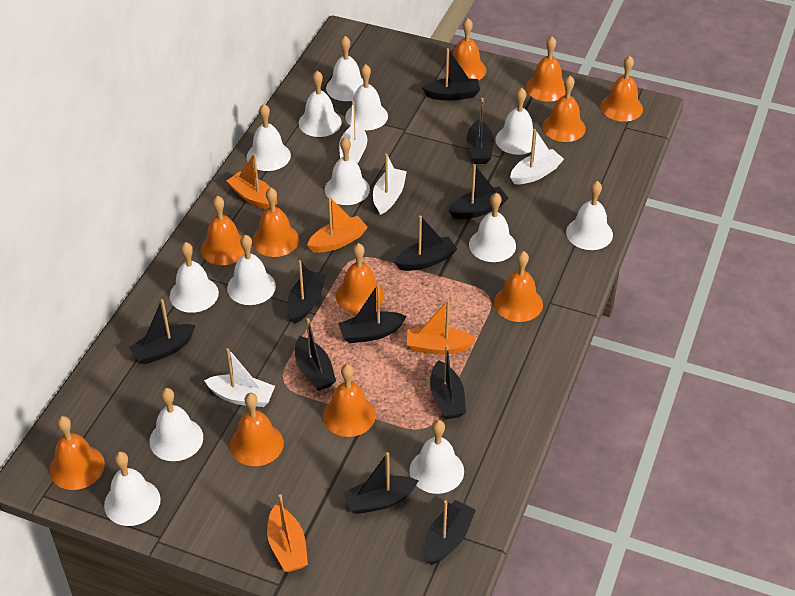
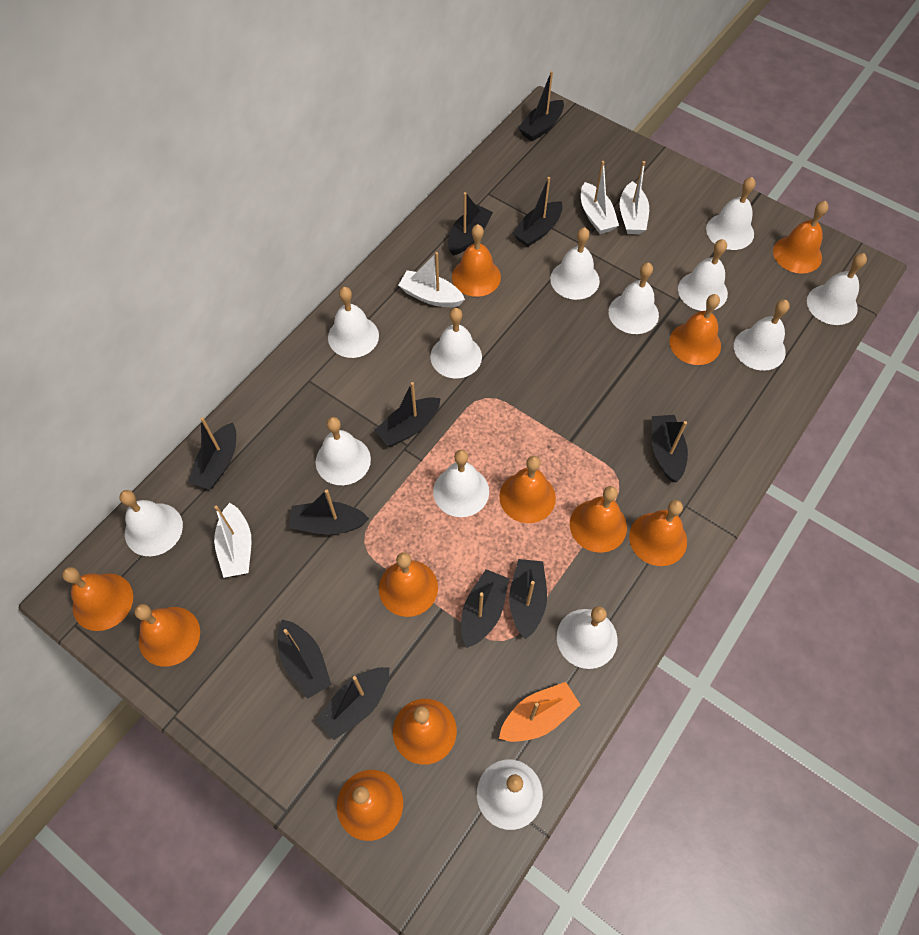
orange boat: 4 -> 1

